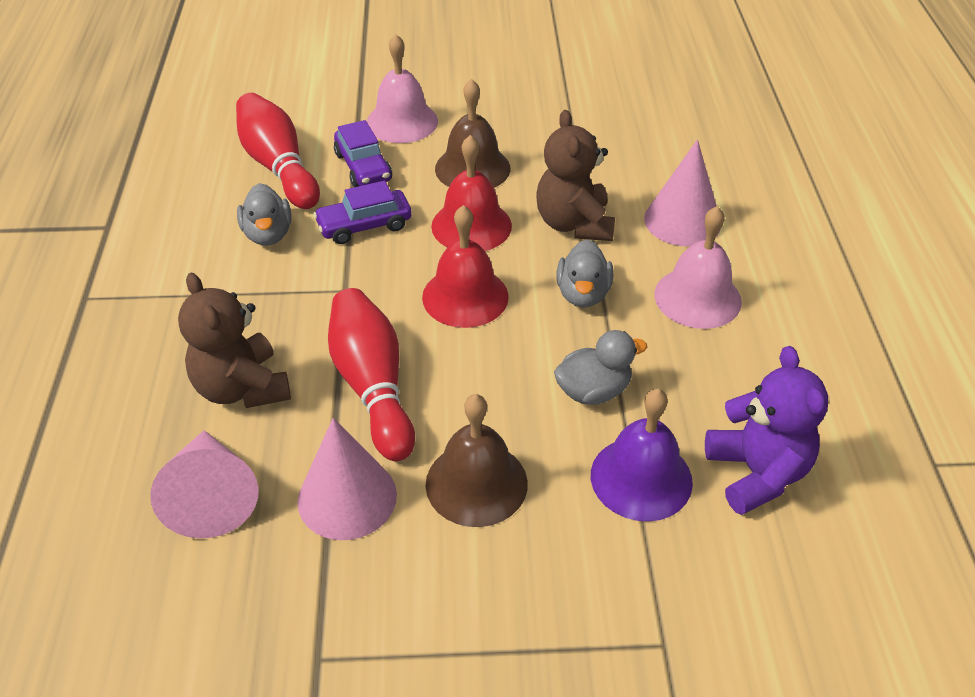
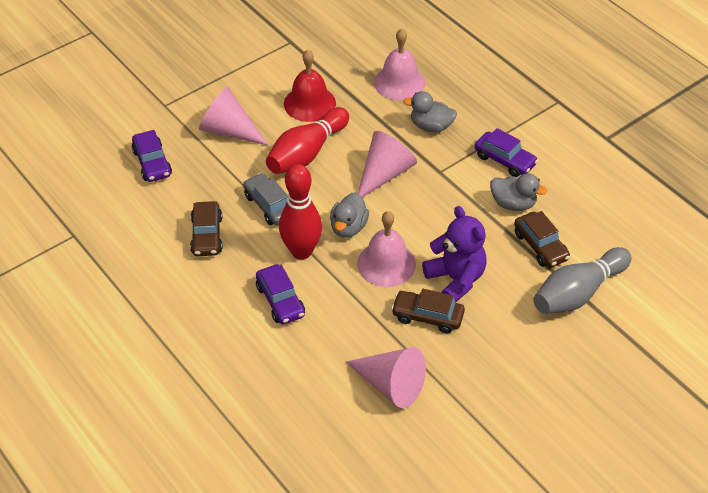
brown bell: 2 -> 0
brown car: 0 -> 3
brown teddy bear: 2 -> 0
grey bowling pin: 0 -> 1
grey car: 0 -> 1
purple bell: 1 -> 0
purple car: 2 -> 3
red bell: 2 -> 1

